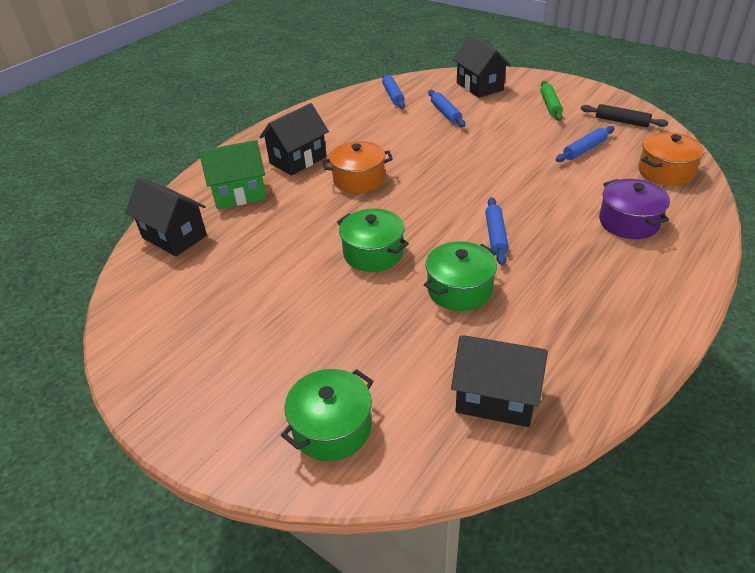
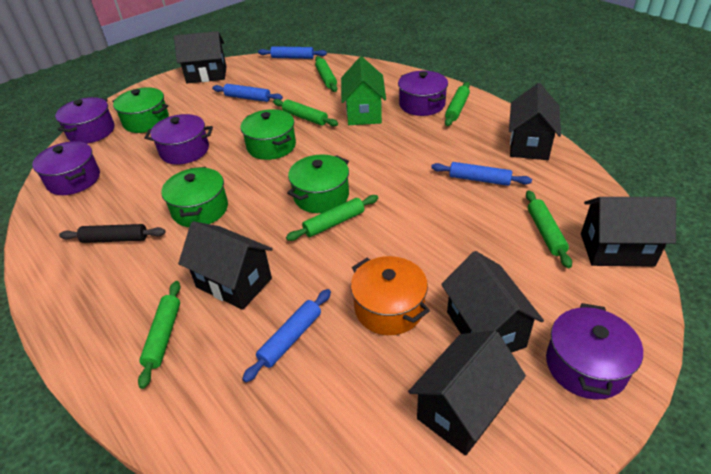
black house: 4 -> 6
green pot: 3 -> 4
green rolling pin: 1 -> 6
orange pot: 2 -> 1
purple pot: 1 -> 5

